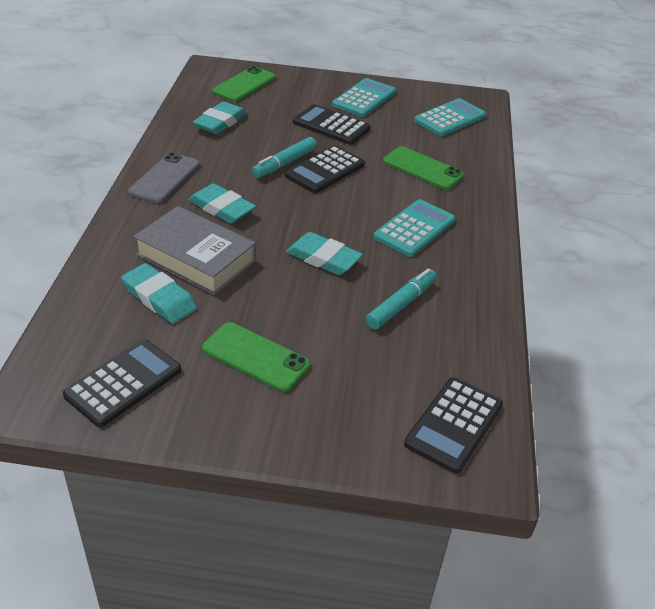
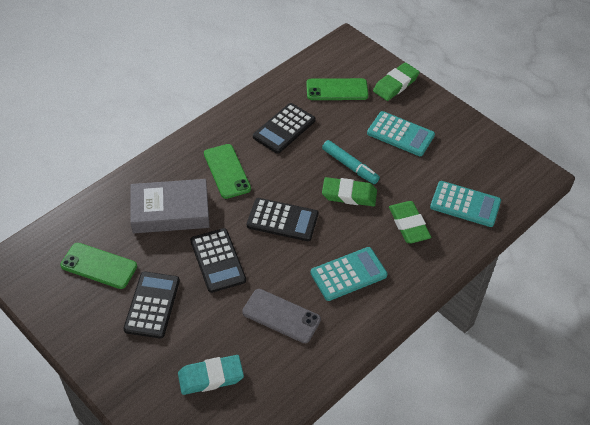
green eraser: 0 -> 3
turquoise eraser: 4 -> 1
turquoise marker: 2 -> 1

